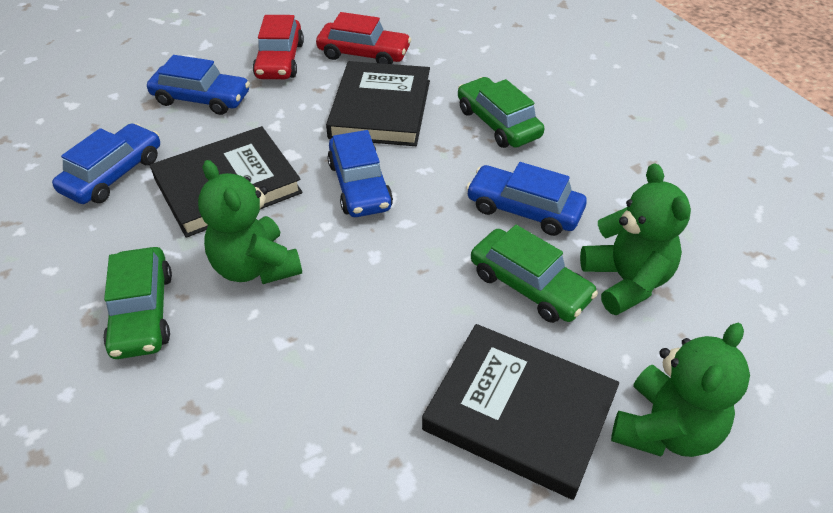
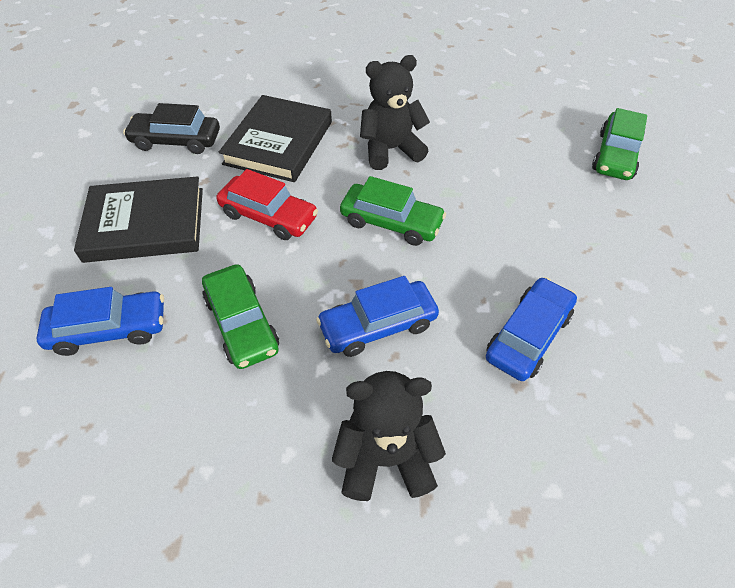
black book: 3 -> 2
black car: 0 -> 1
black teddy bear: 0 -> 2
blue car: 4 -> 3
green teddy bear: 3 -> 0
red car: 2 -> 1

